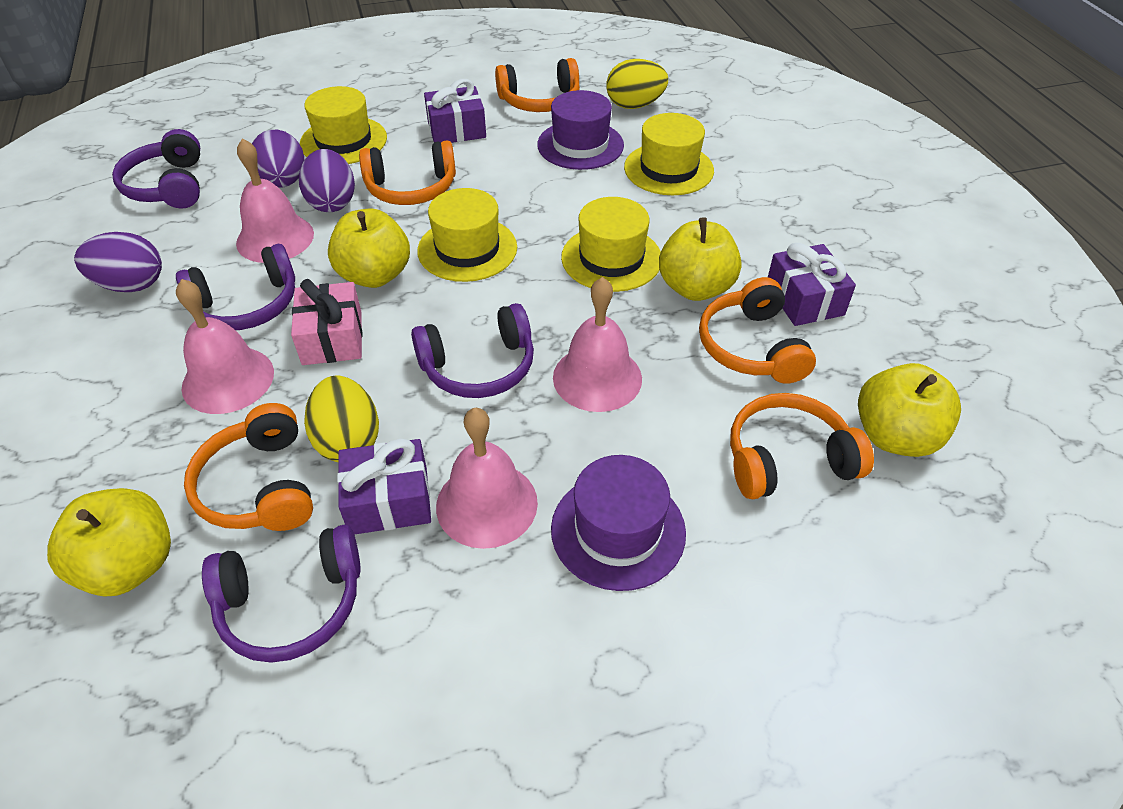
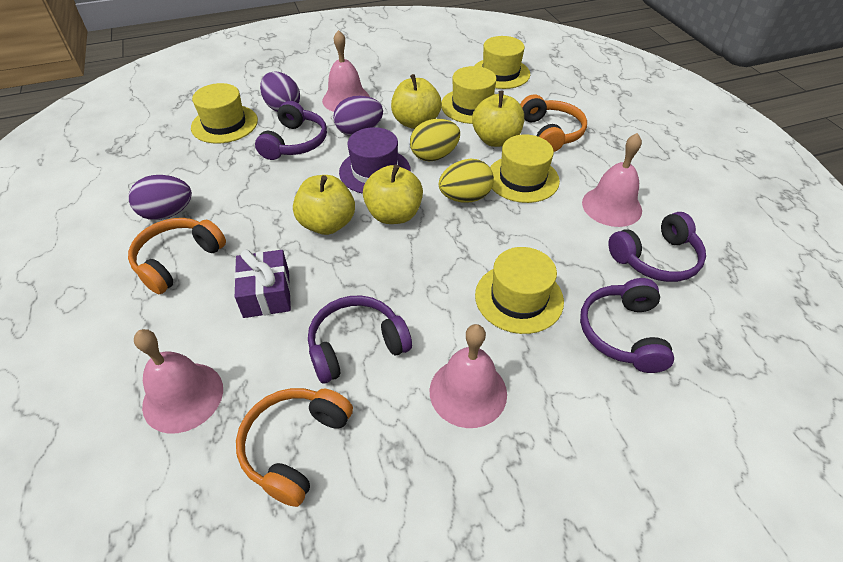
orange headphones: 5 -> 3
pink gift: 1 -> 0
purple gift: 3 -> 1
purple hat: 2 -> 1
yellow hat: 4 -> 5

